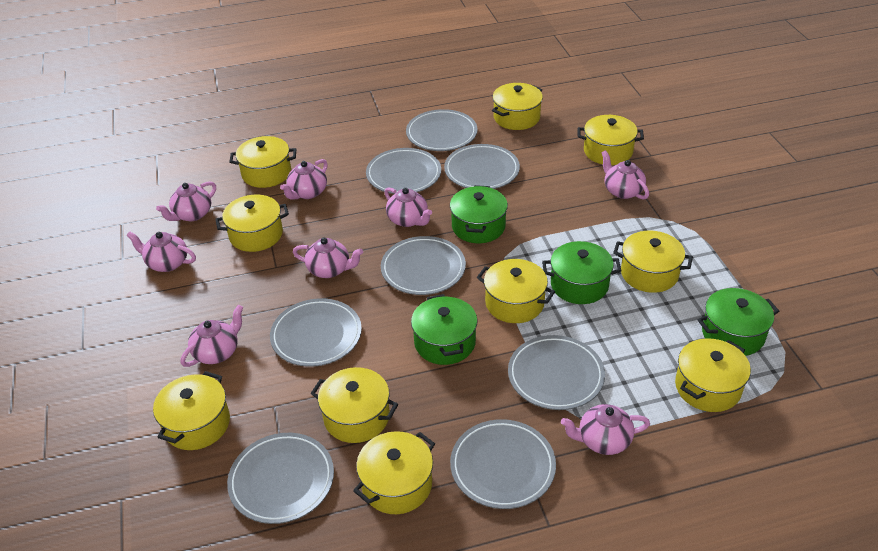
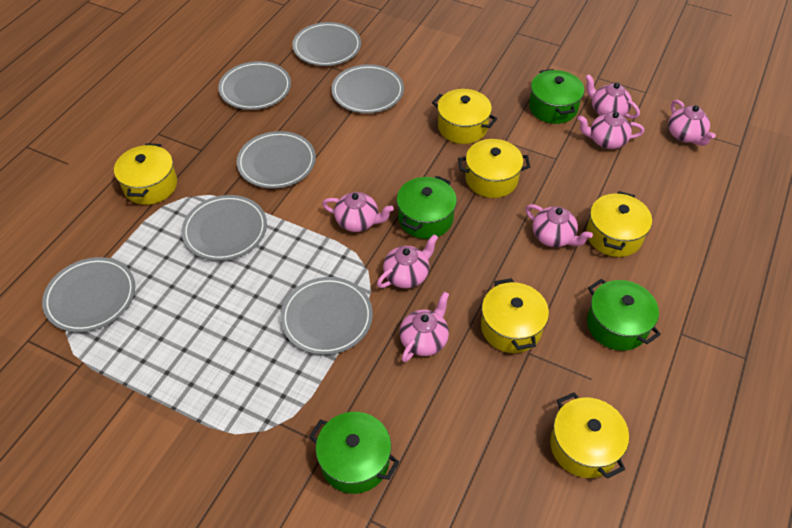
grey plate: 8 -> 7
pink teapot: 8 -> 7
yellow pot: 10 -> 6

